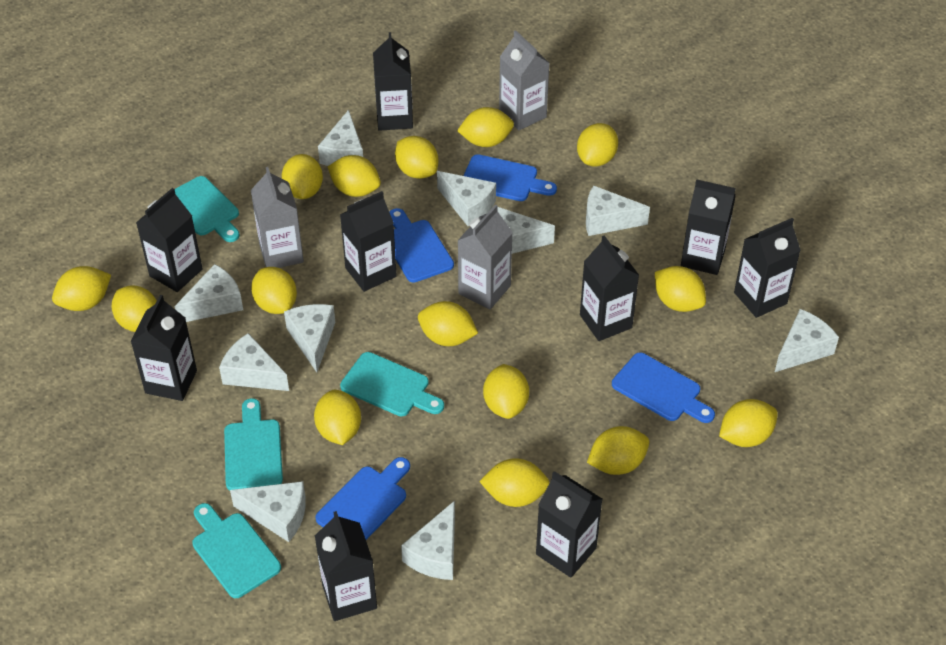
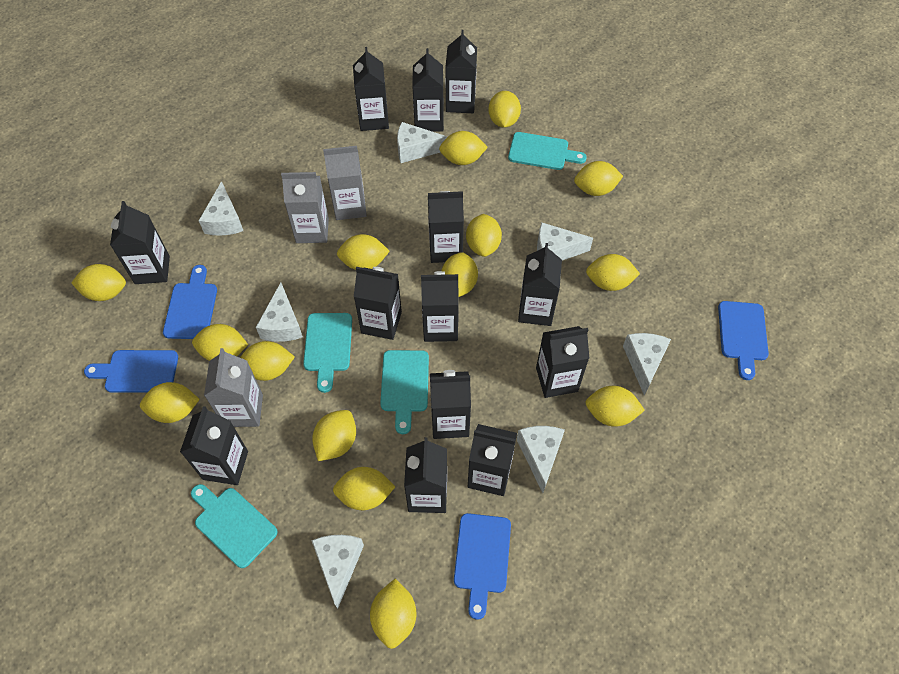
black carton: 9 -> 13
white cheese: 10 -> 7

